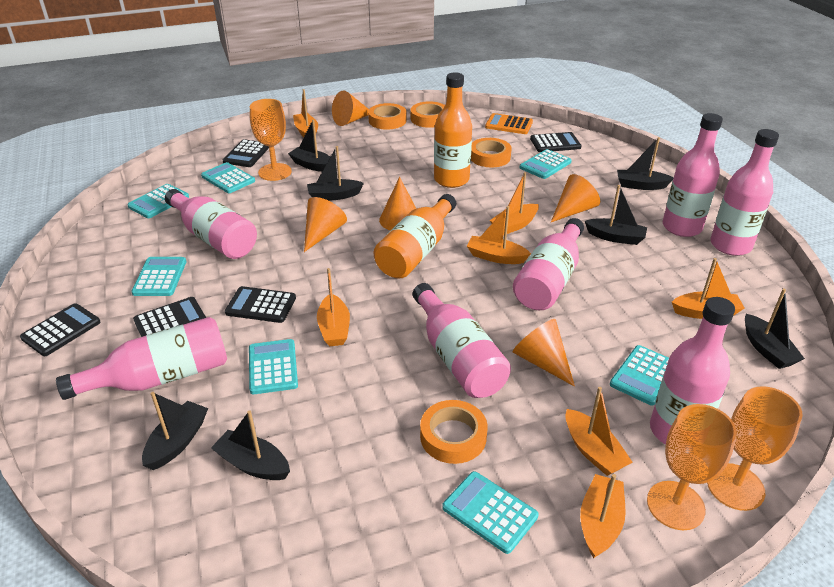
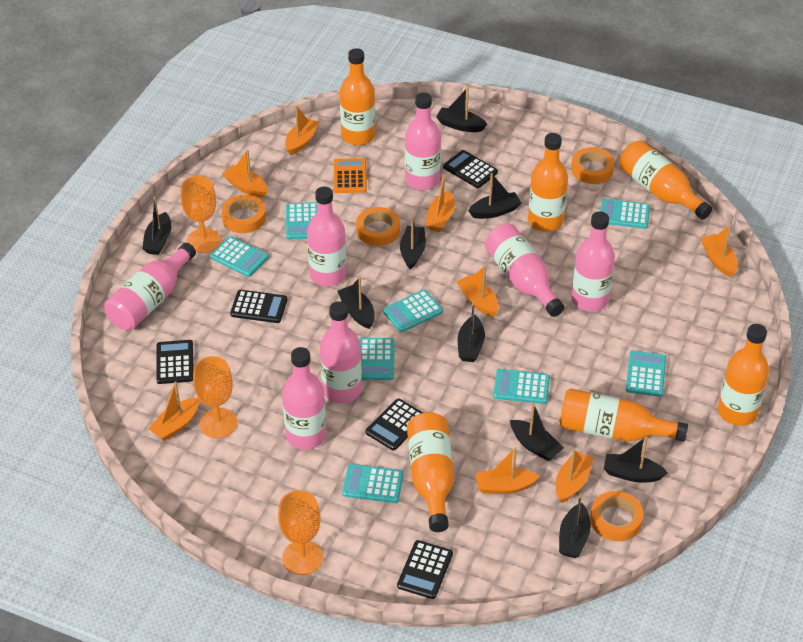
black boat: 7 -> 9
orange boat: 7 -> 8
orange bottle: 2 -> 6
orange cone: 5 -> 0
turquoise calculator: 7 -> 8

